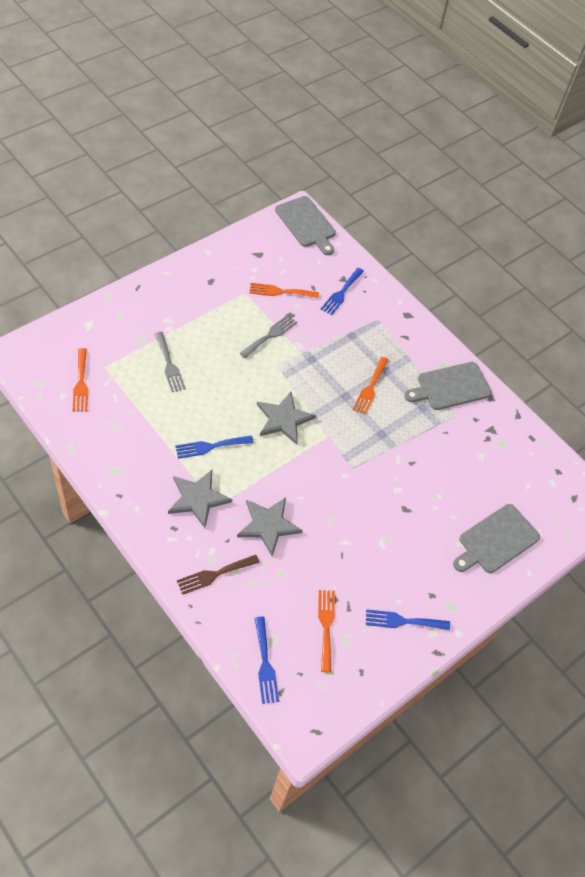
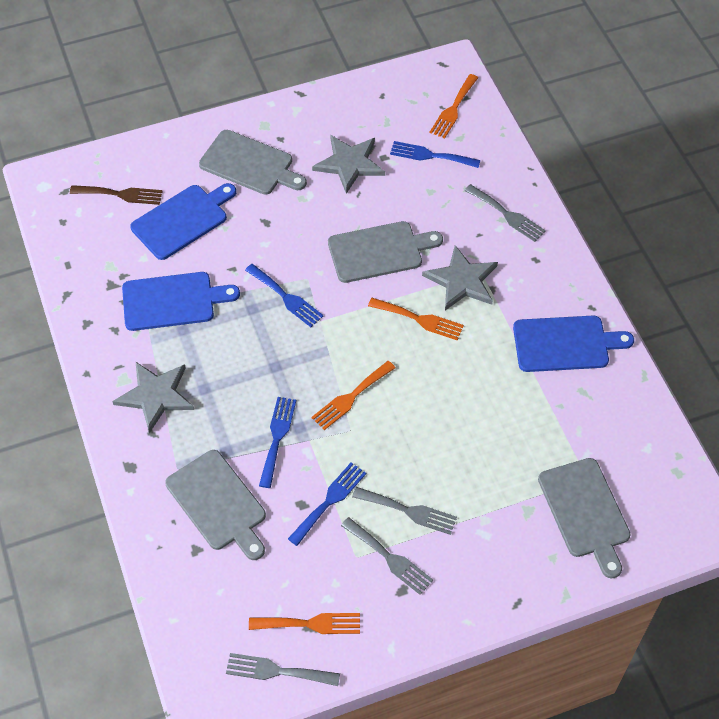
blue cutting board: 0 -> 3
grey cutting board: 3 -> 4
grey fork: 2 -> 4

